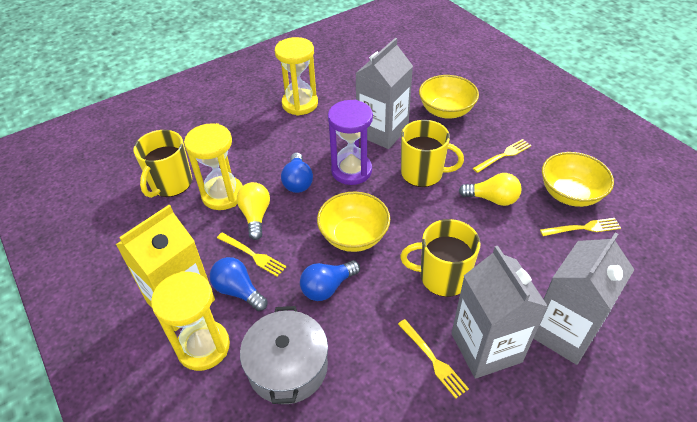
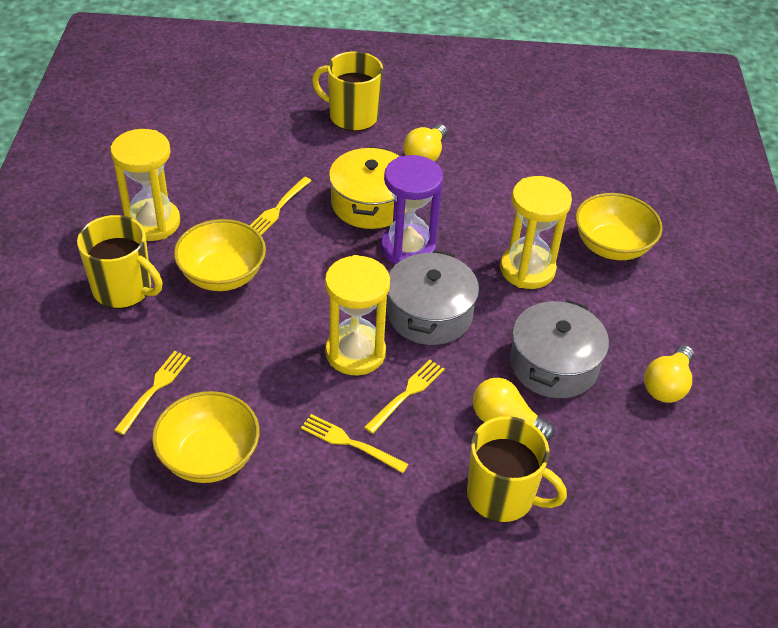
blue light bulb: 3 -> 0
grey carton: 3 -> 0
grey pot: 1 -> 2
yellow carton: 1 -> 0
yellow light bulb: 2 -> 3
yellow pot: 0 -> 1

